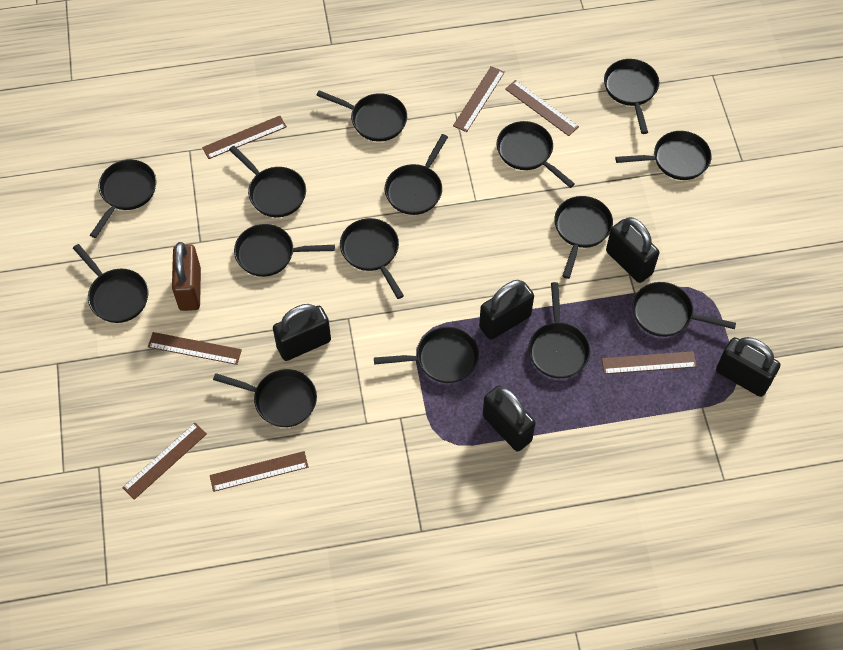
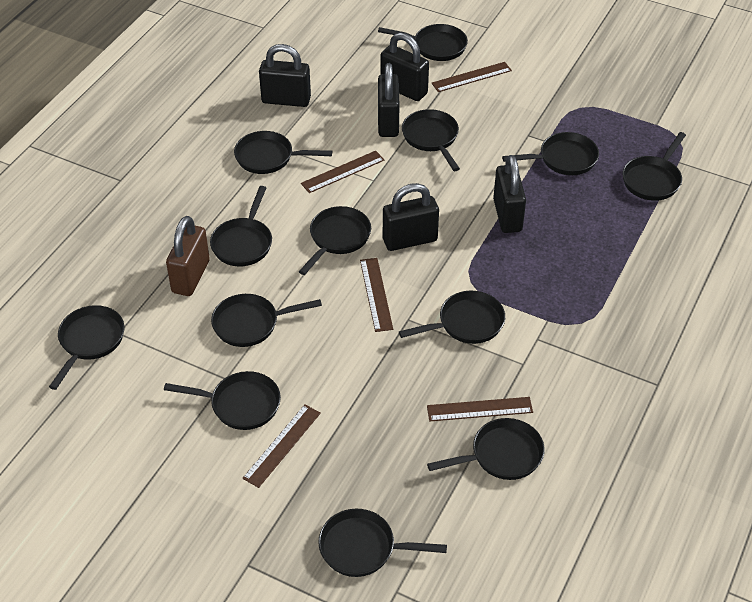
black pan: 15 -> 13
brown ruler: 7 -> 5

